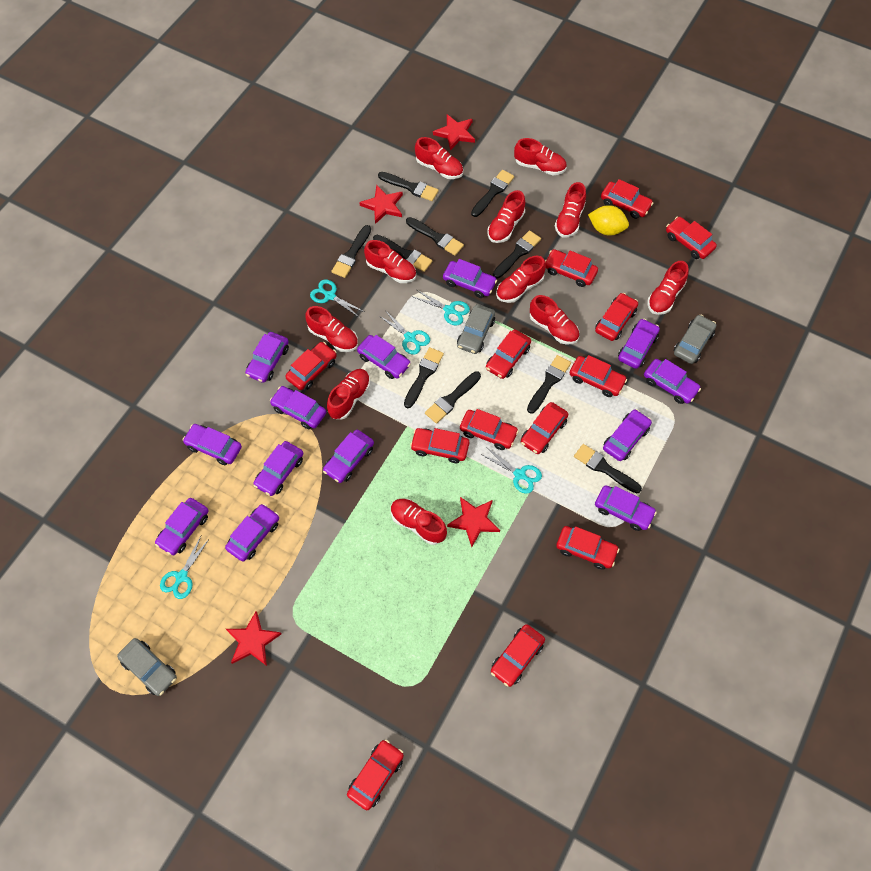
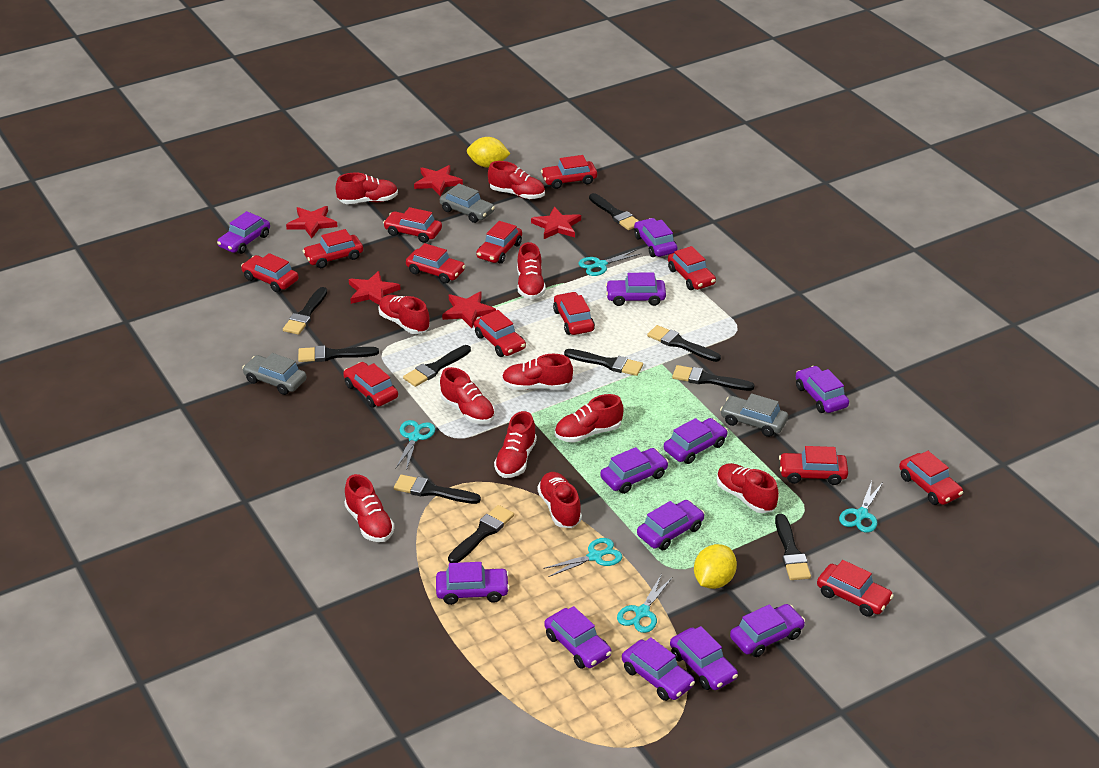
purple car: 13 -> 12
red star: 4 -> 5
yellow lemon: 1 -> 2

